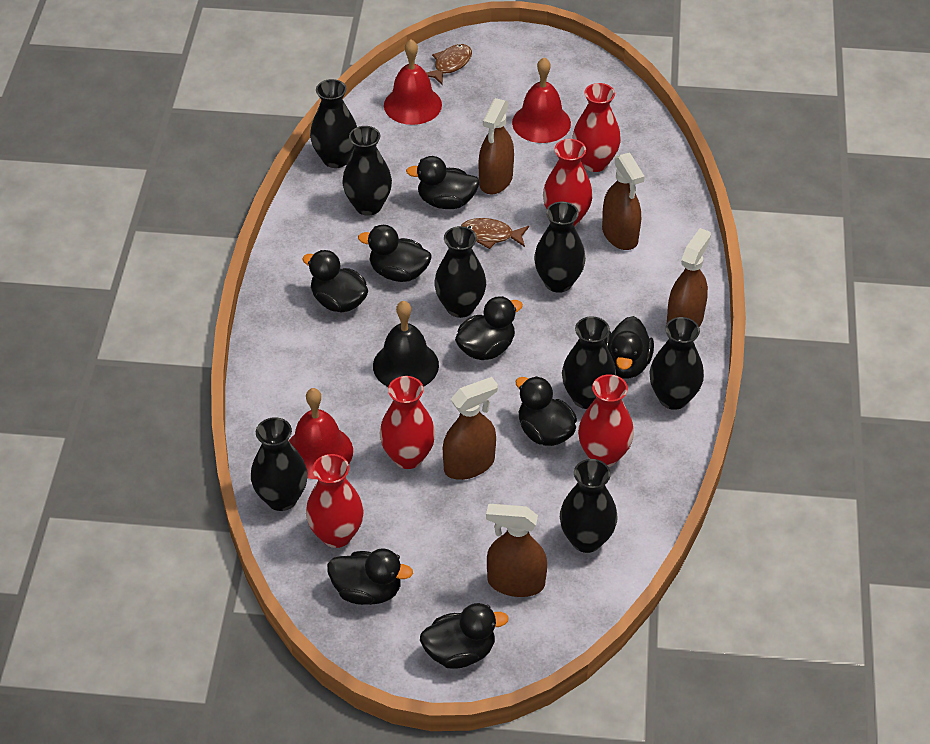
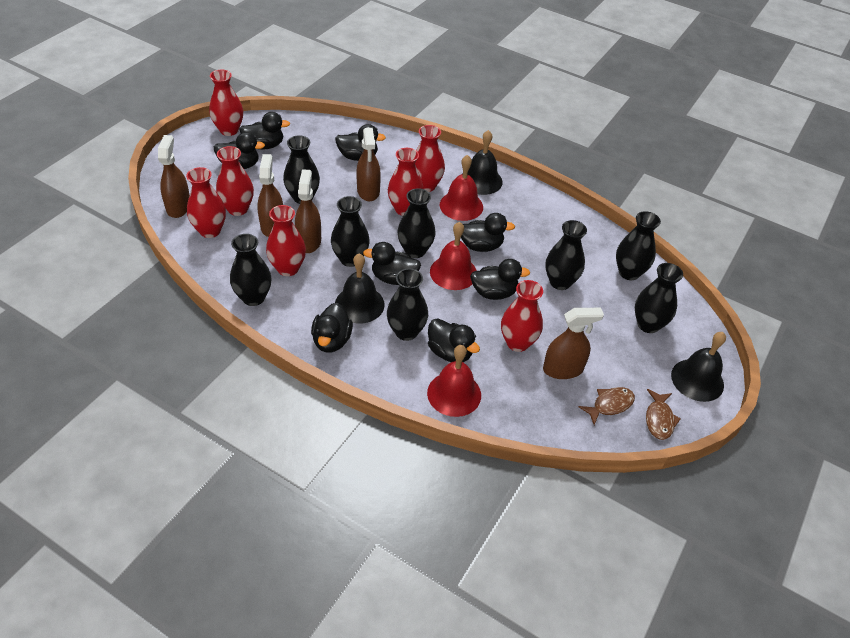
black bell: 1 -> 3
red vase: 5 -> 7

